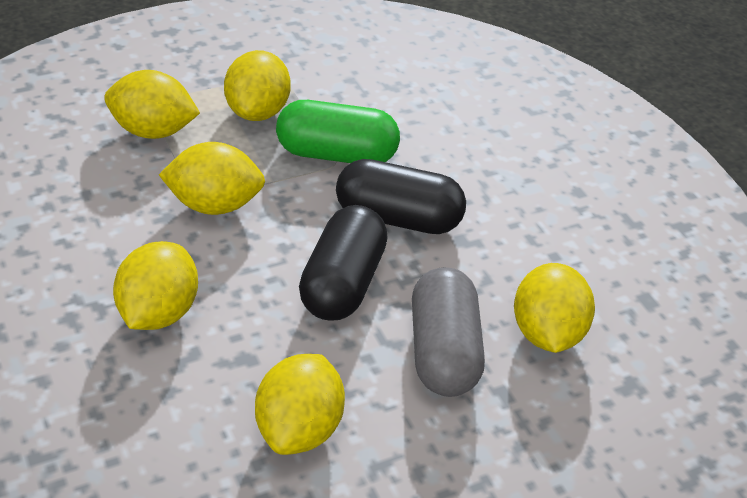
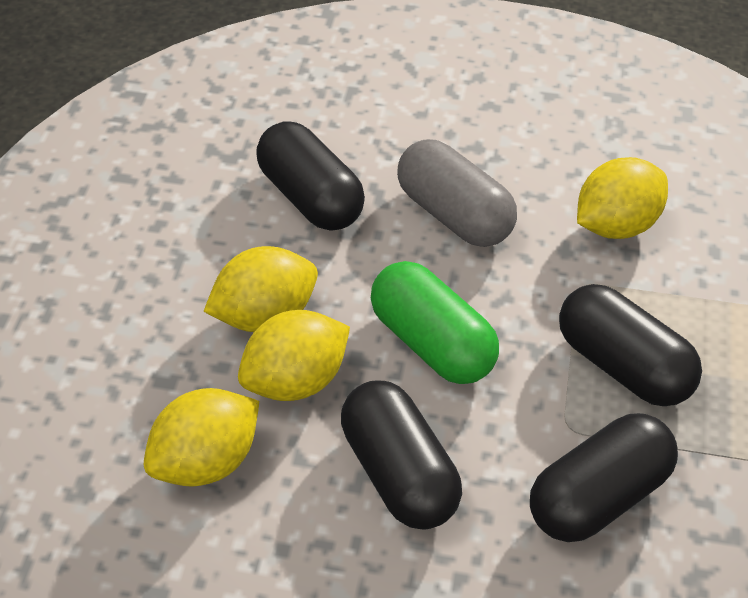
black capsule: 2 -> 4
yellow lemon: 6 -> 4

